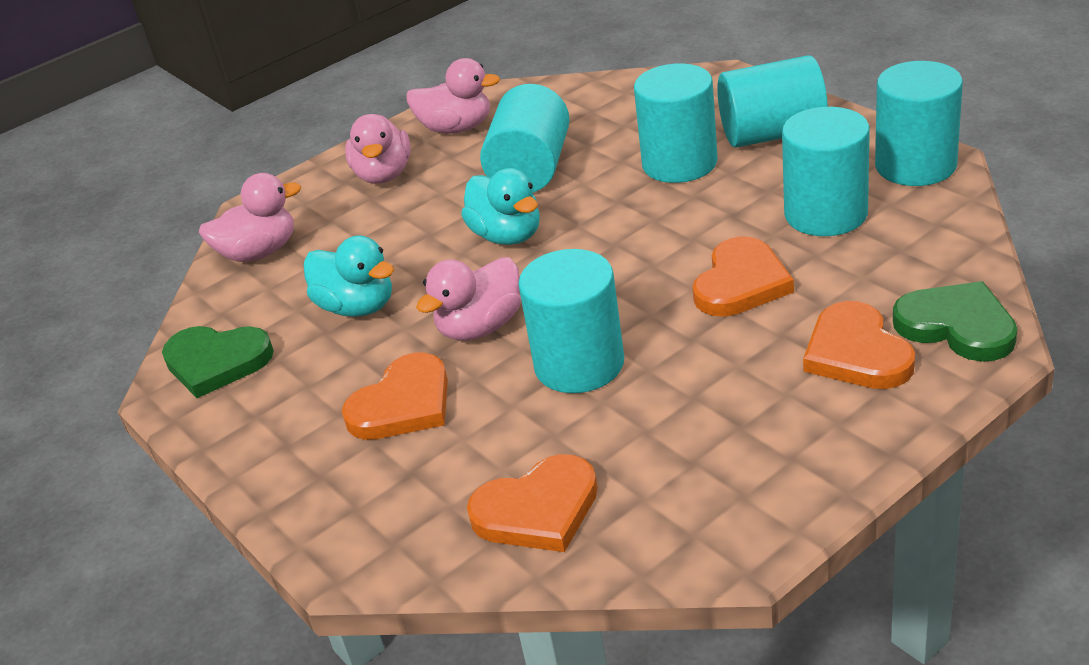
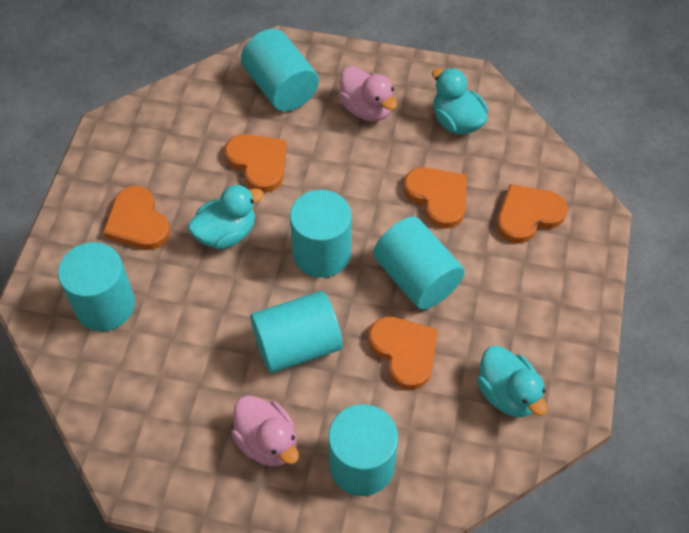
green heart: 2 -> 0
orange heart: 4 -> 5
pink duck: 4 -> 2
turquoise duck: 2 -> 3

